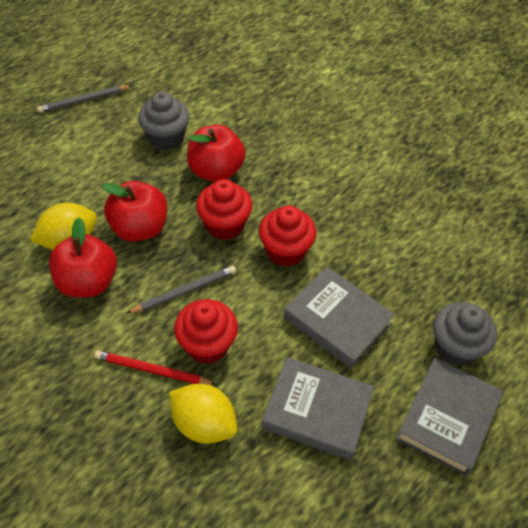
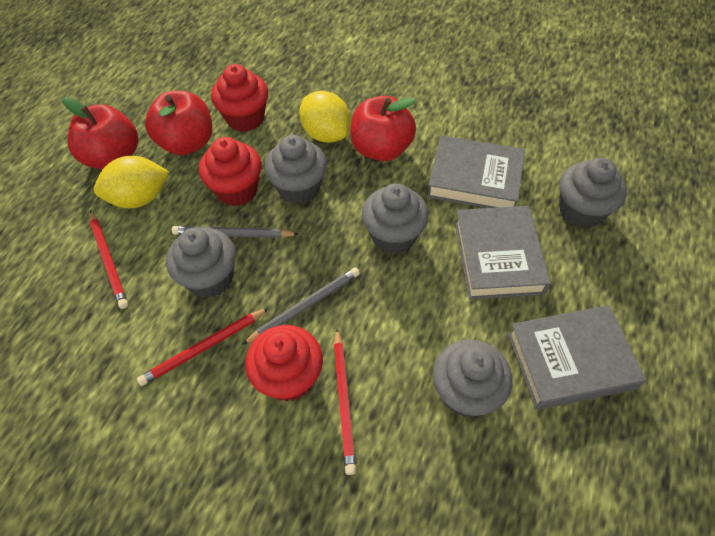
grey cupcake: 2 -> 5
red pencil: 1 -> 3

